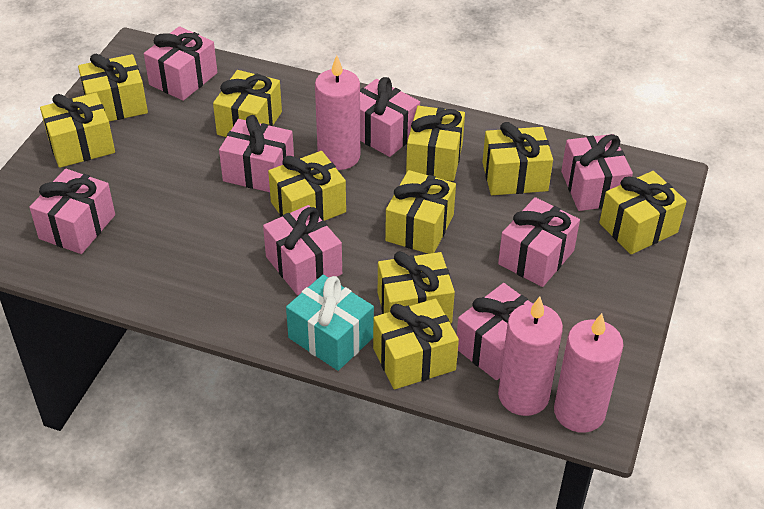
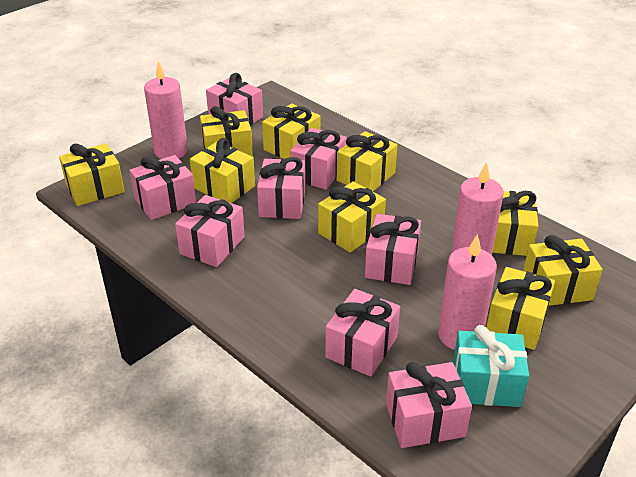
yellow gift: 10 -> 9

